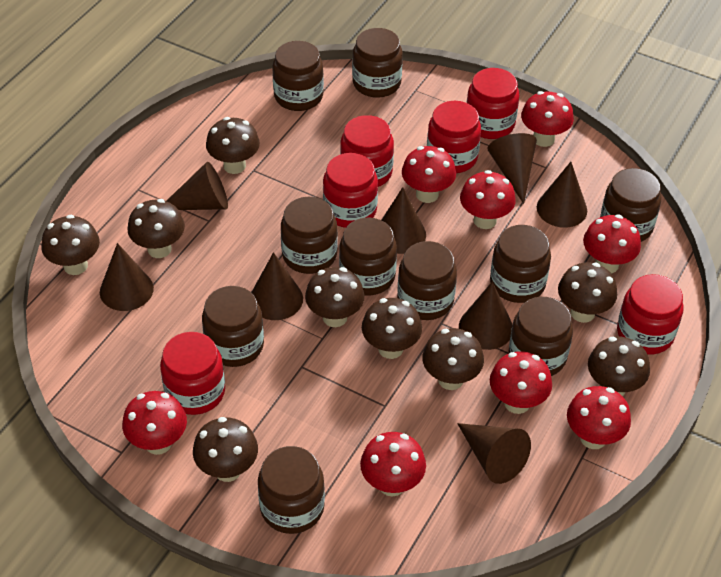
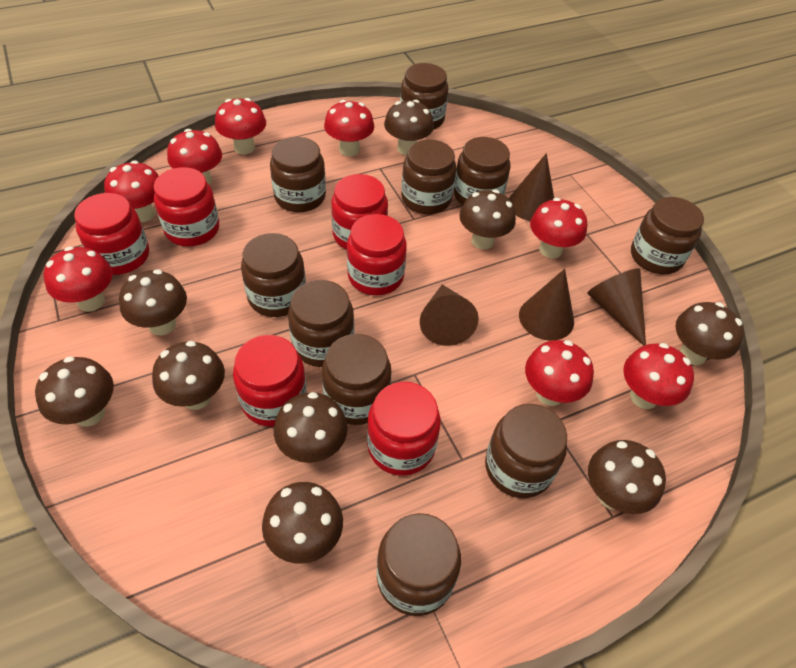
brown cone: 8 -> 4

